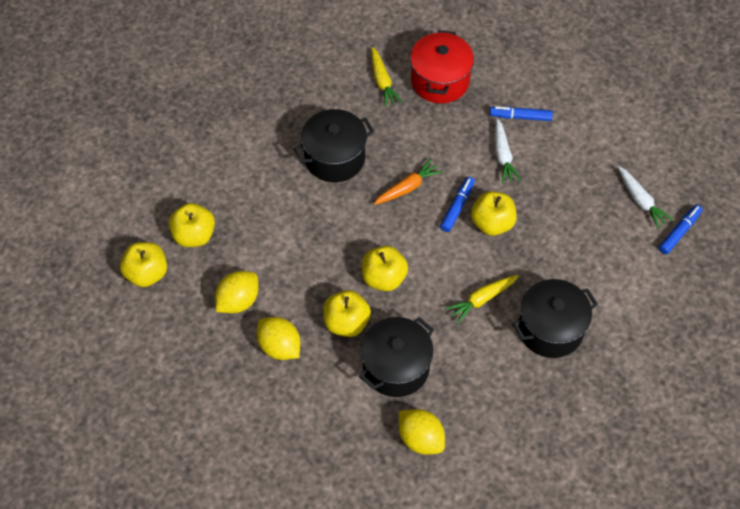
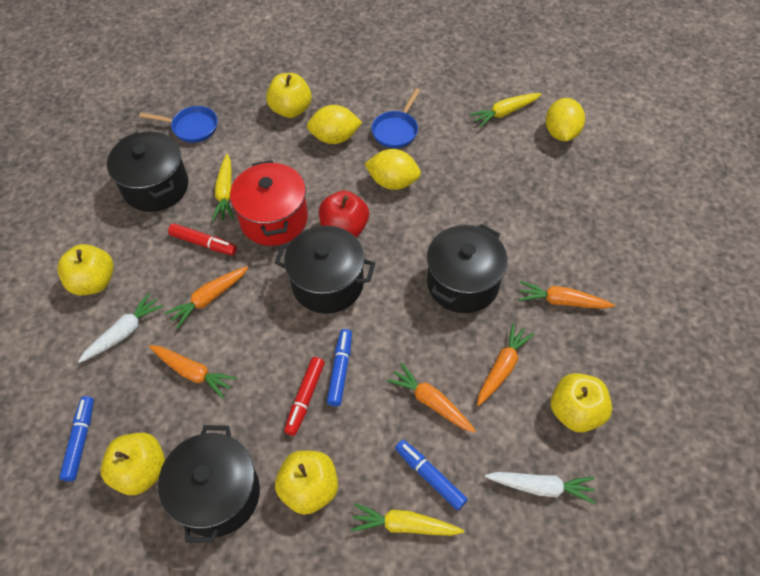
black pot: 3 -> 4
blue pan: 0 -> 2
orange carrot: 1 -> 5
red apple: 0 -> 1
red marker: 0 -> 2
yellow carrot: 2 -> 3

